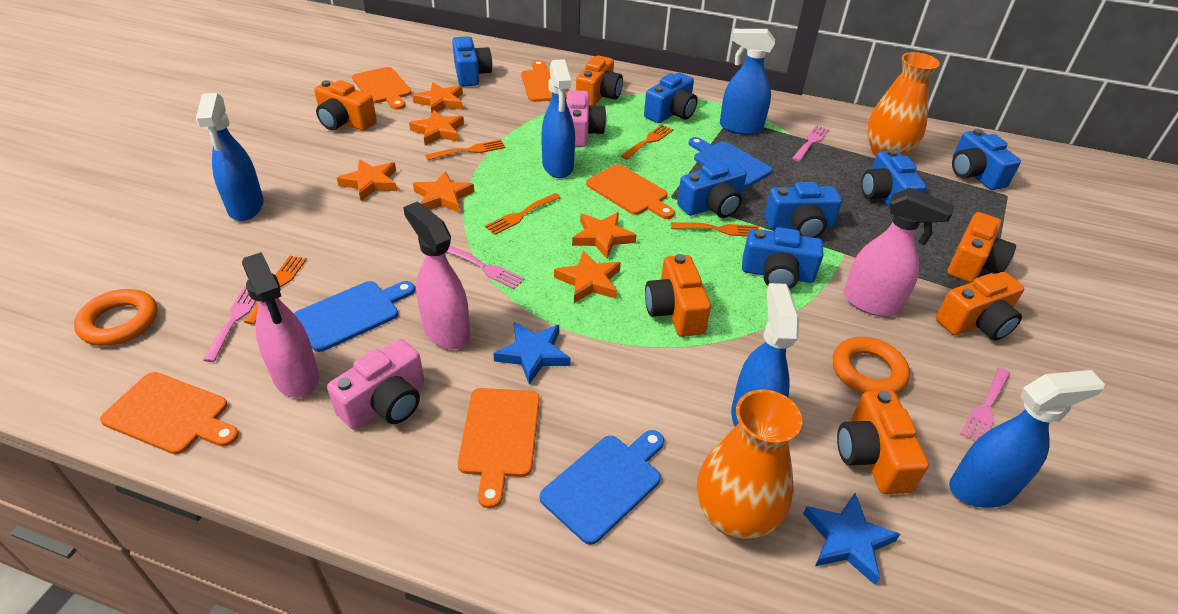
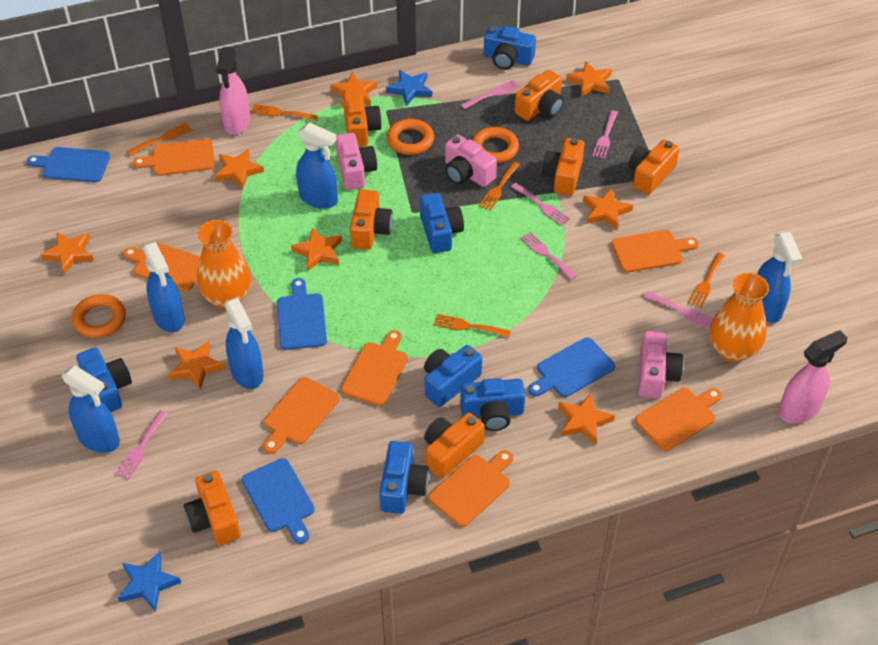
blue camera: 7 -> 6
blue cutting board: 3 -> 4
orange camera: 6 -> 7
orange cutting board: 5 -> 7
orange ring: 2 -> 3
orange star: 6 -> 8
pink camera: 2 -> 3
pink fork: 4 -> 6
pink spray bottle: 3 -> 2

